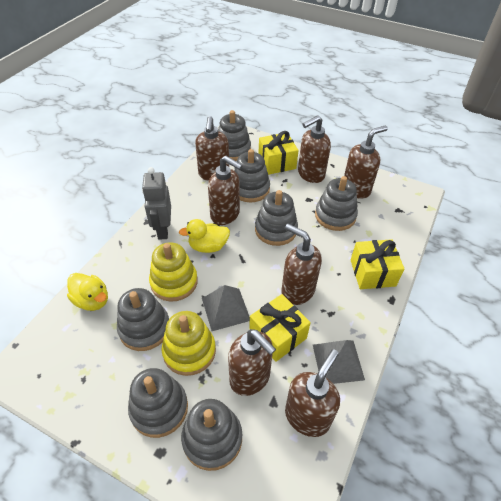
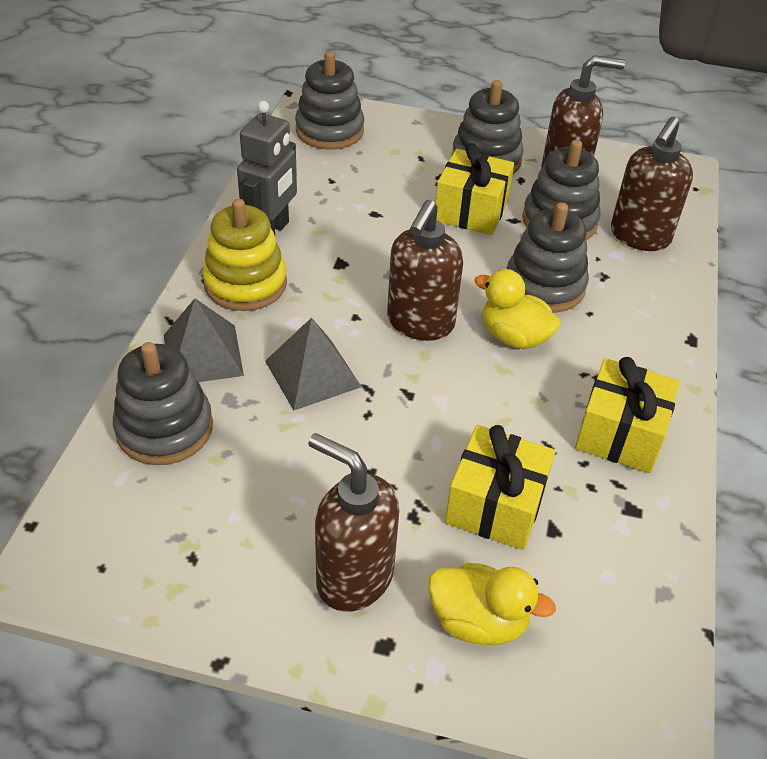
brown soap dispenser: 7 -> 4
grey stacking toy: 7 -> 5
yellow stacking toy: 2 -> 1

